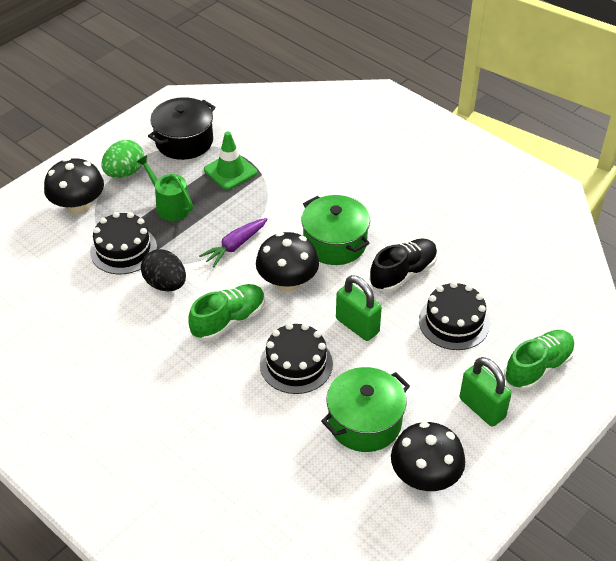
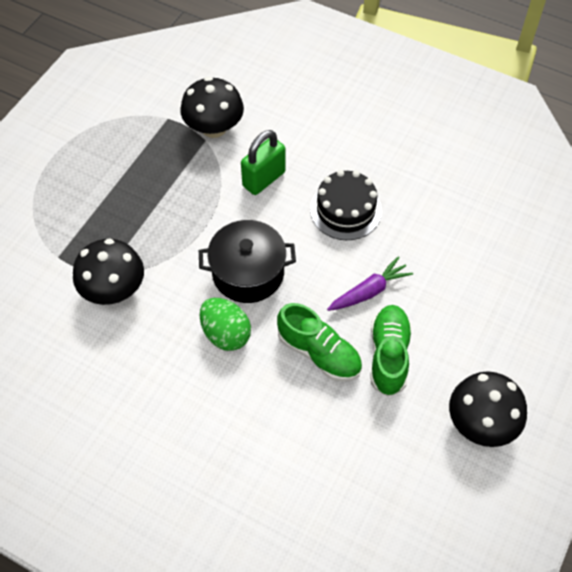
black cake: 3 -> 1
black egg: 1 -> 0
black shoe: 1 -> 0
green padlock: 2 -> 1
green pot: 2 -> 0
green traffic cone: 1 -> 0
green watering can: 1 -> 0

